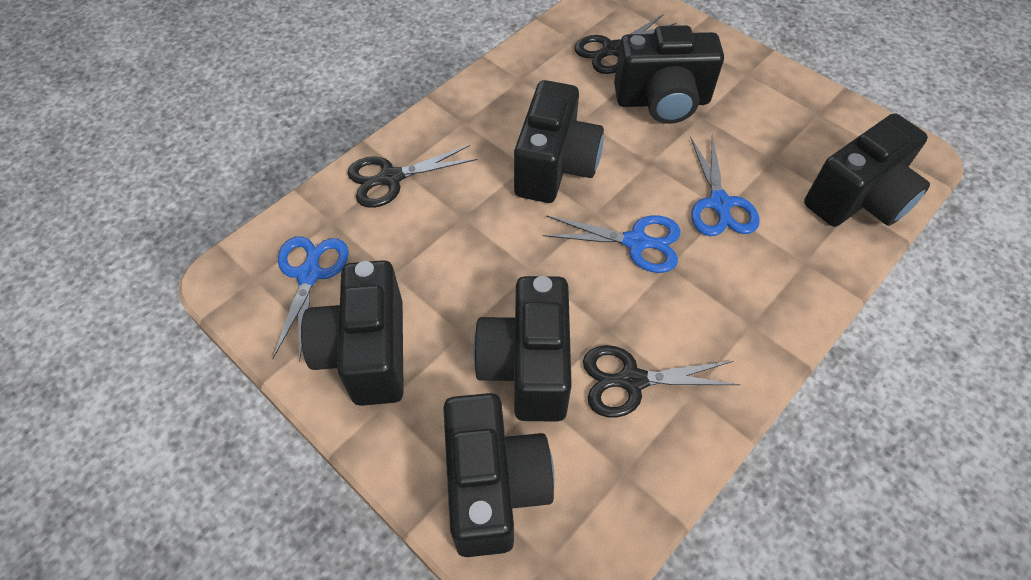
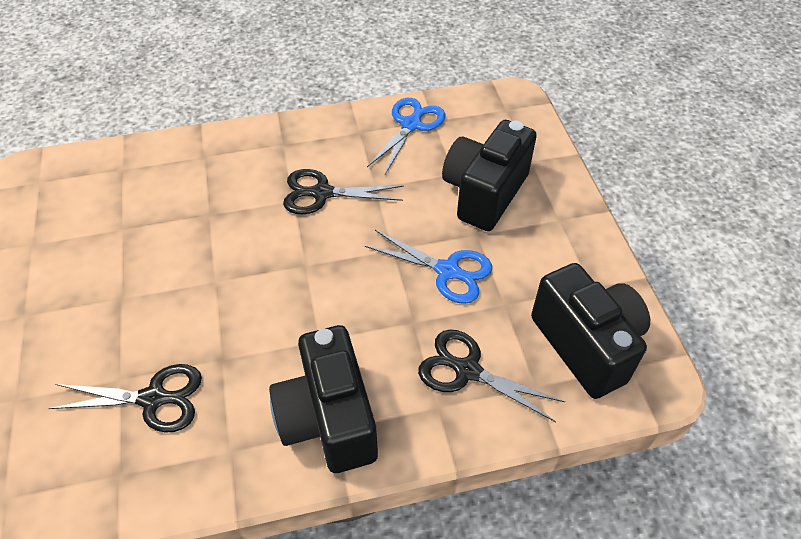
black camera: 6 -> 3
blue scissors: 3 -> 2

